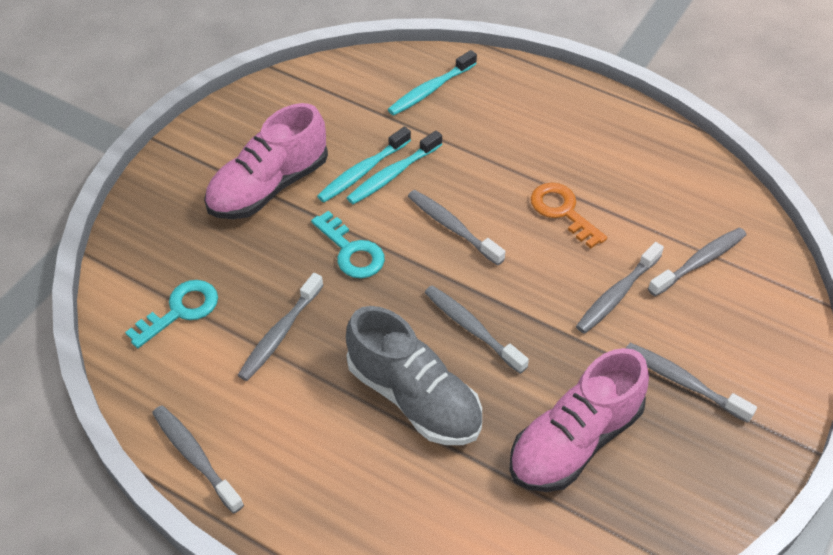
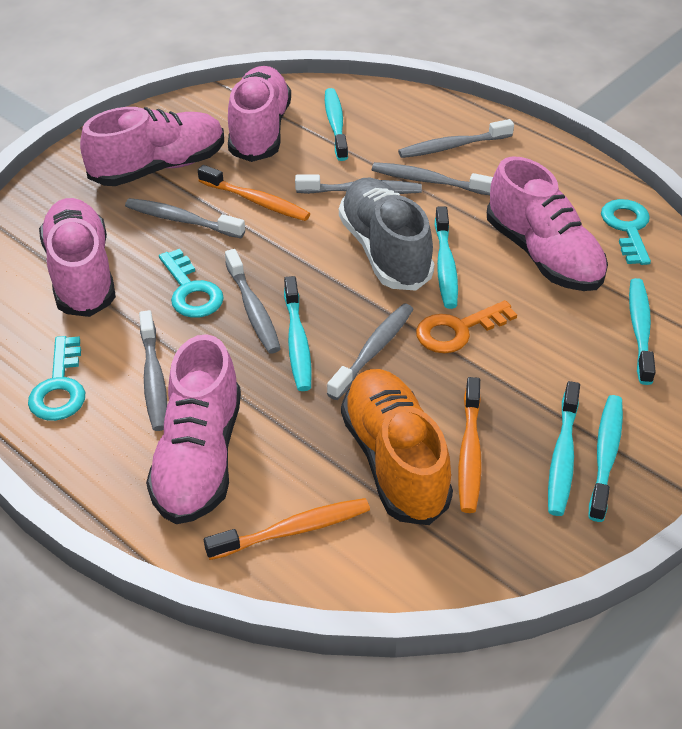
orange shoe: 0 -> 1
orange toothbrush: 0 -> 3
pink shoe: 2 -> 5
turquoise key: 2 -> 3
turquoise toothbrush: 3 -> 6

